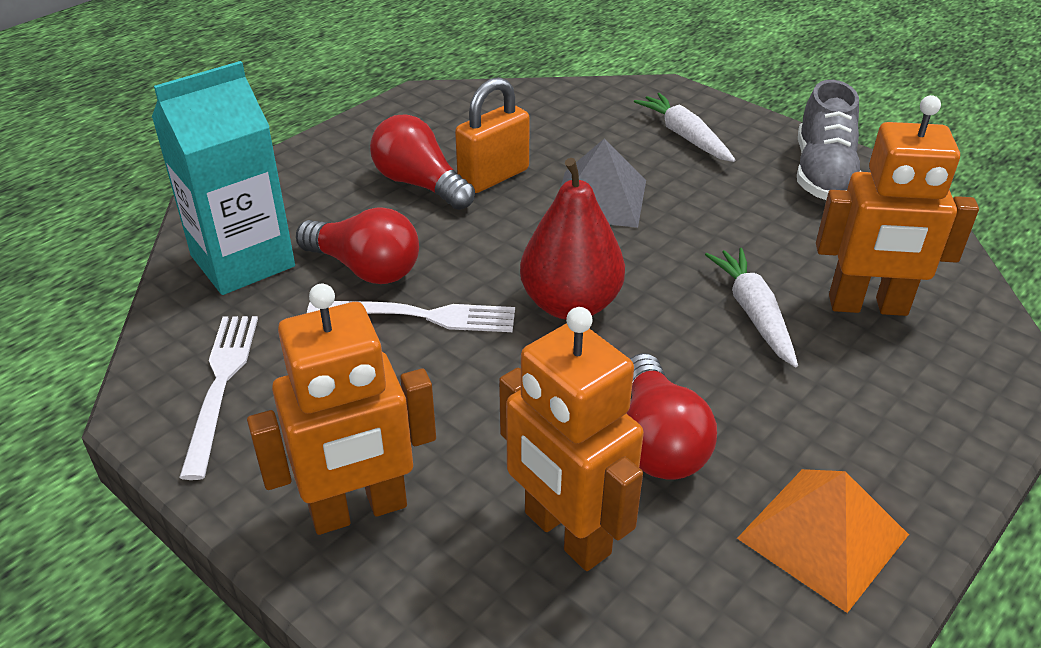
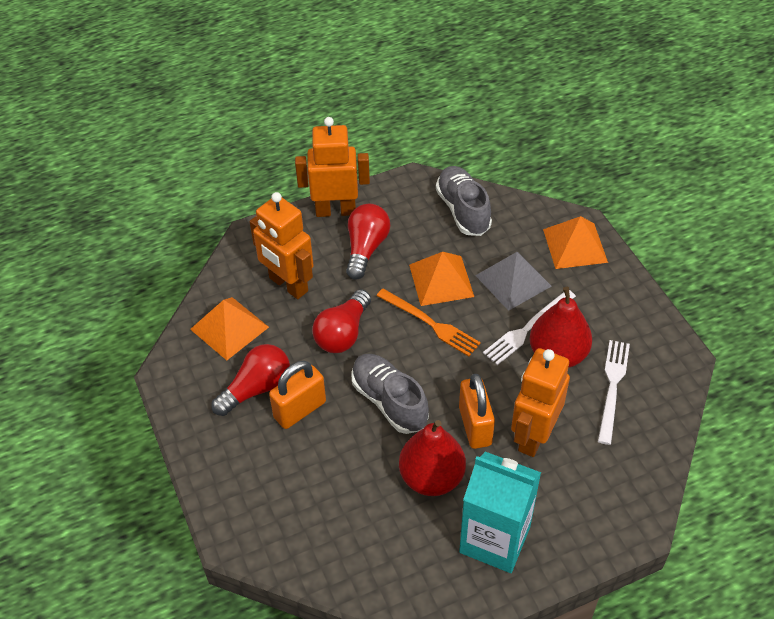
grey shoe: 1 -> 2
orange fork: 0 -> 1
orange padlock: 1 -> 2
orange pyramid: 1 -> 3
red pear: 1 -> 2
white carrot: 2 -> 0

